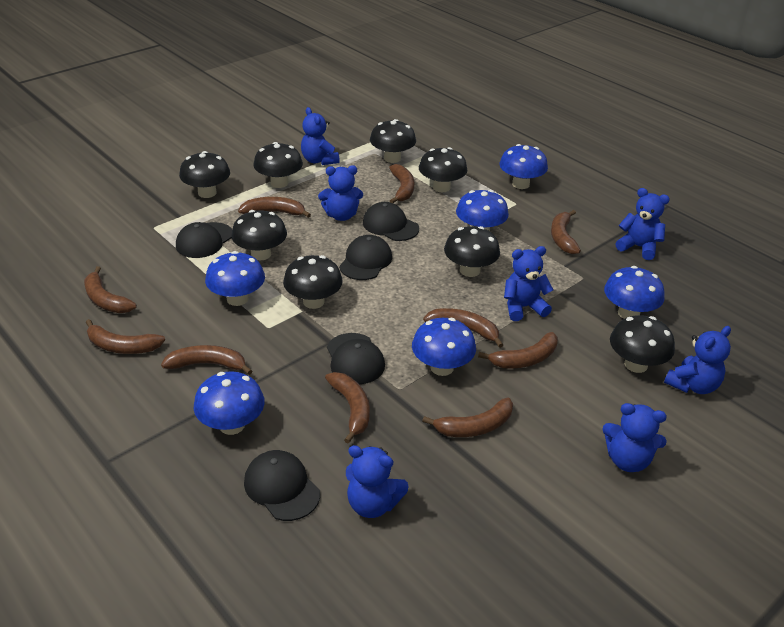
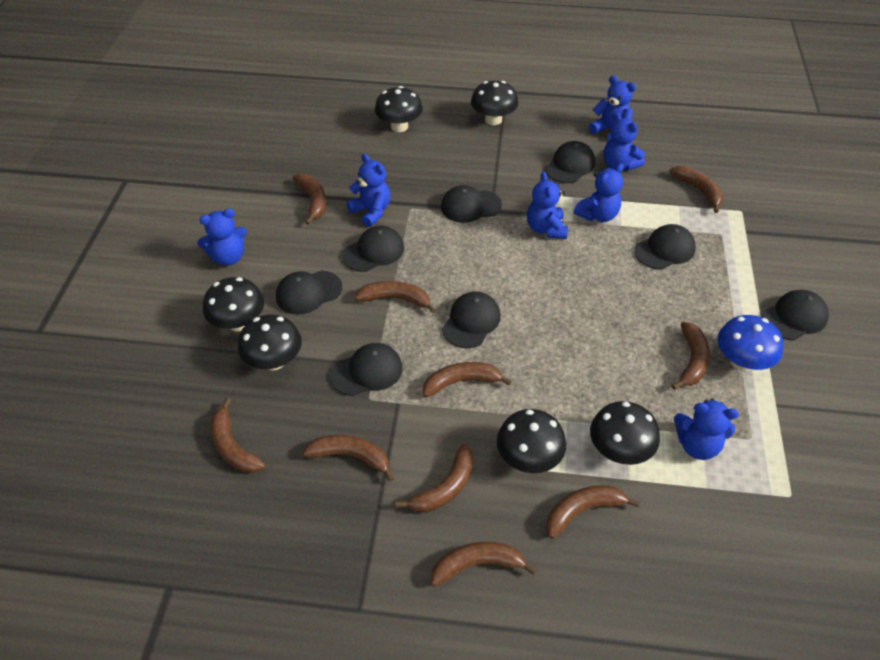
black cap: 5 -> 8
black mushroom: 8 -> 6
blue mushroom: 6 -> 1

